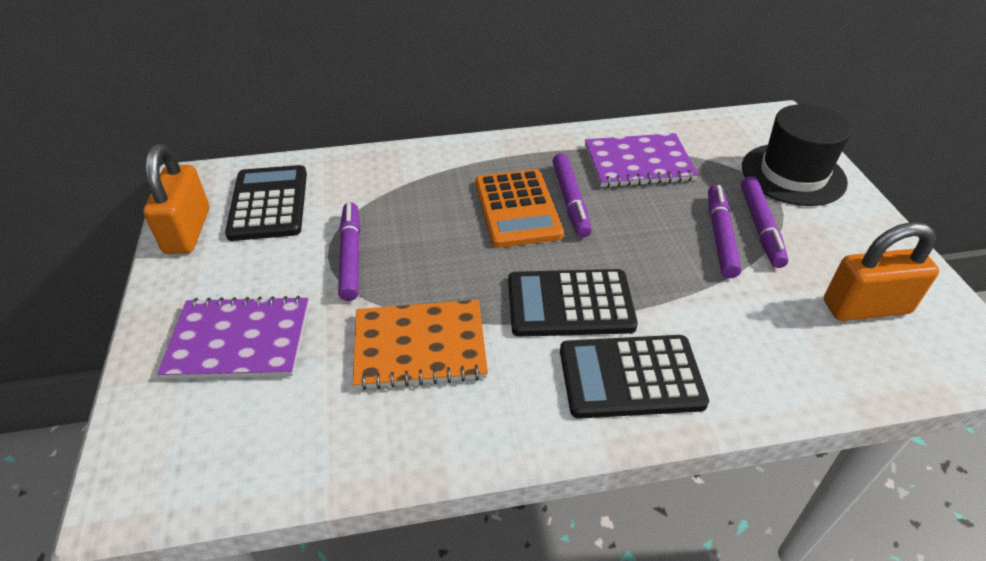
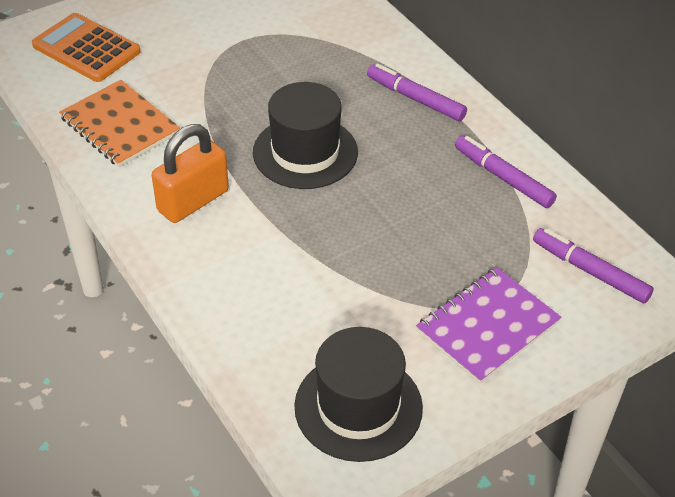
black calculator: 3 -> 0
black hat: 1 -> 2
orange padlock: 2 -> 1
purple marker: 4 -> 3
purple notebook: 2 -> 1

